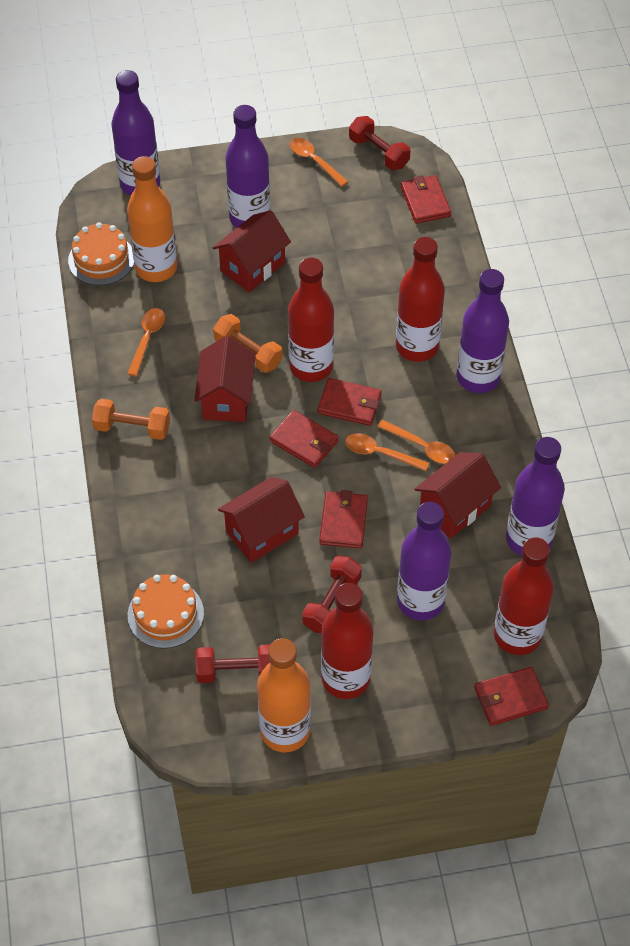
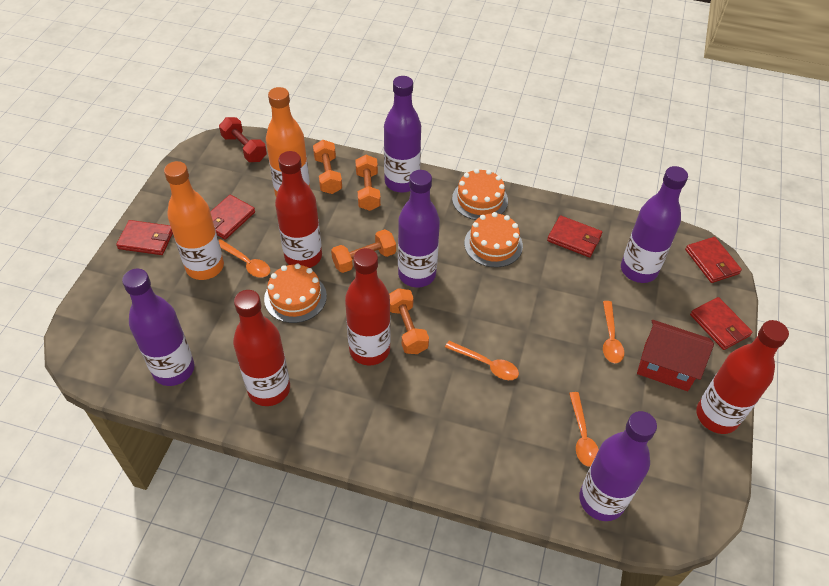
orange cake: 2 -> 3
orange dumbbell: 2 -> 4
red dumbbell: 3 -> 1
red house: 4 -> 1

